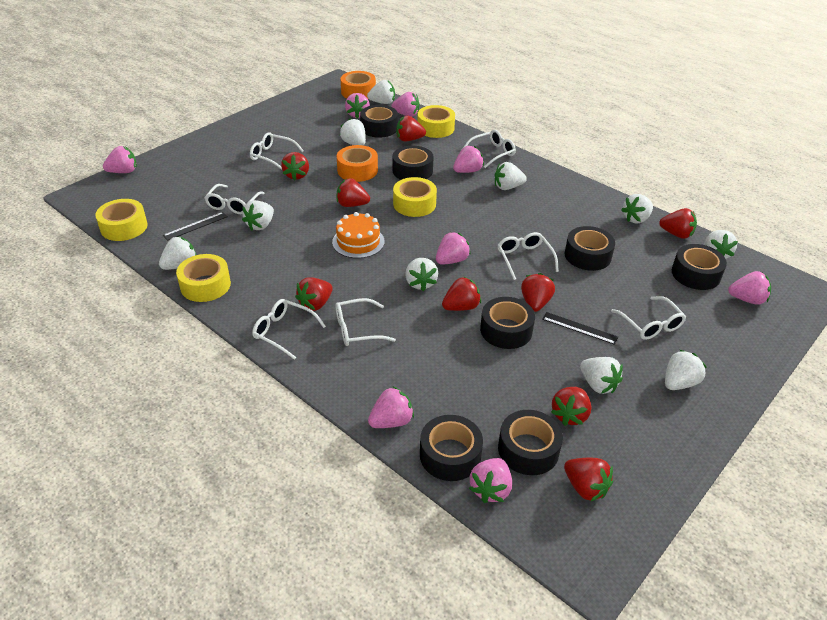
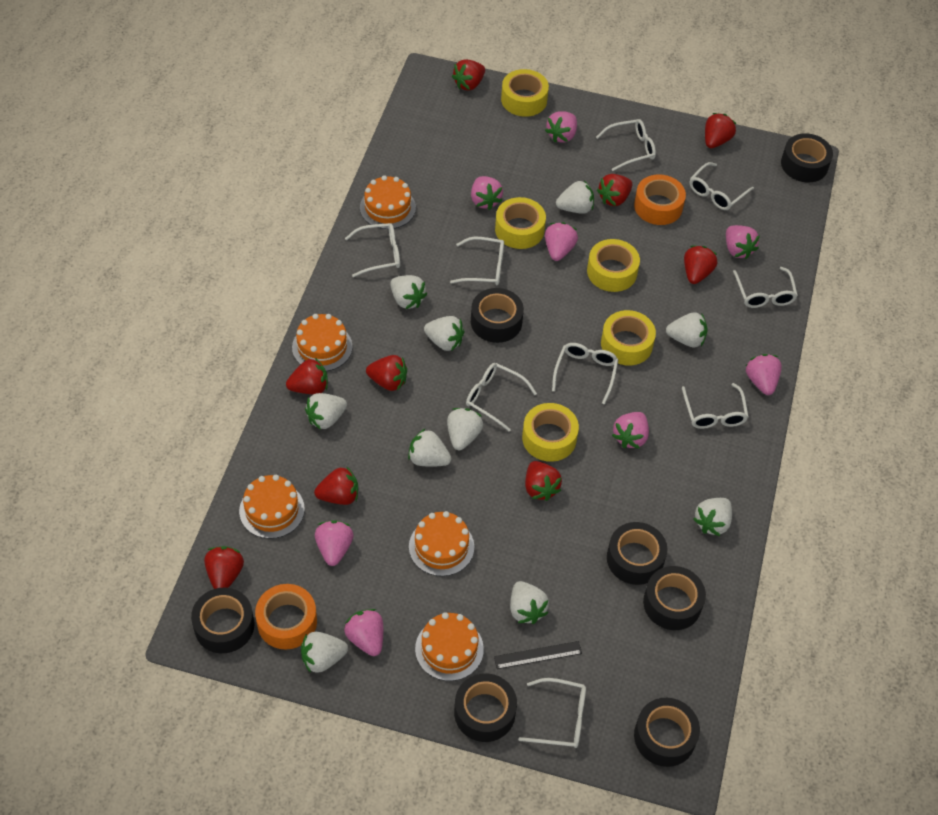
black ruler: 2 -> 1
orange cake: 1 -> 5
white glasses: 7 -> 9
yellow tape: 4 -> 5

